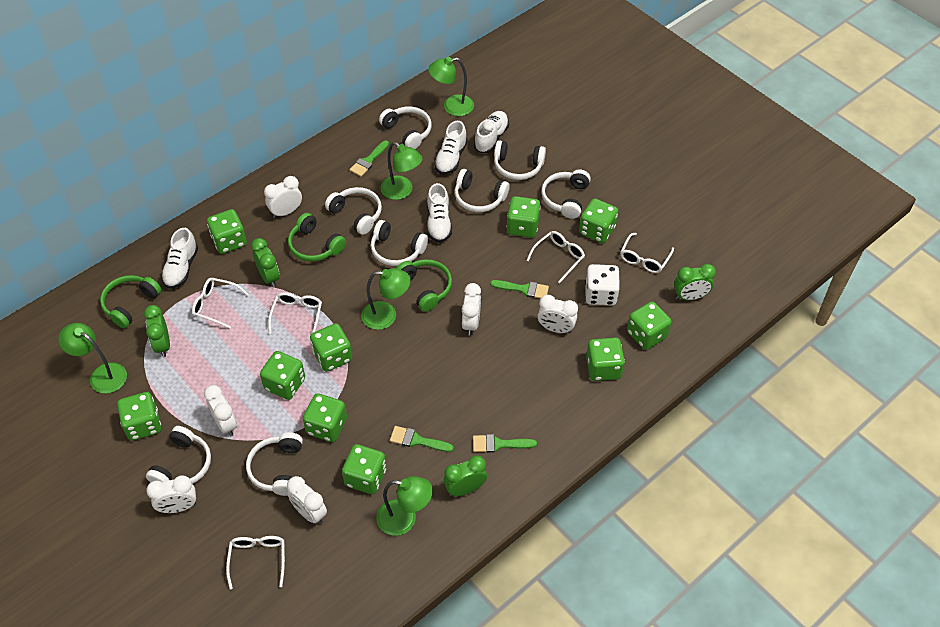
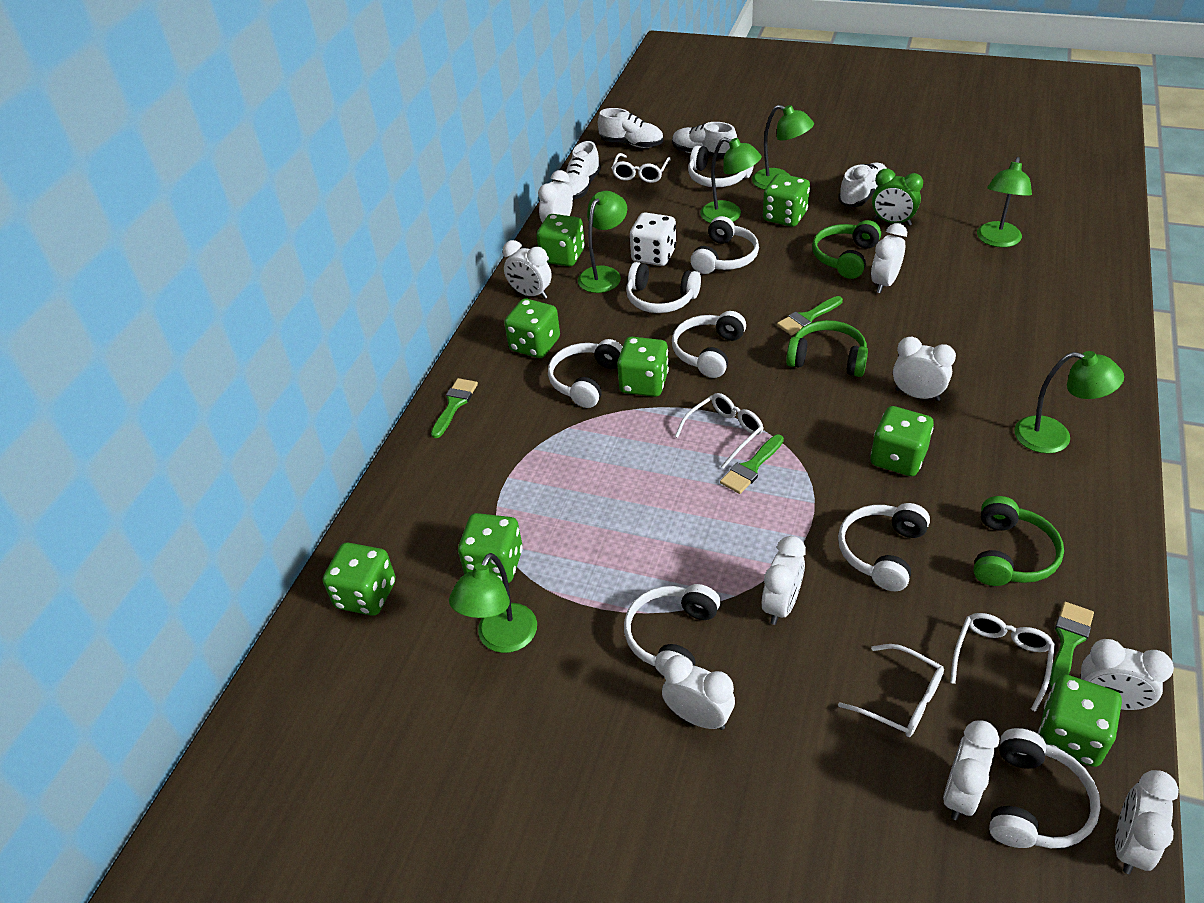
green clock: 4 -> 1
green dice: 10 -> 8
green lamp: 5 -> 6
white clock: 6 -> 9
white glasses: 5 -> 4

